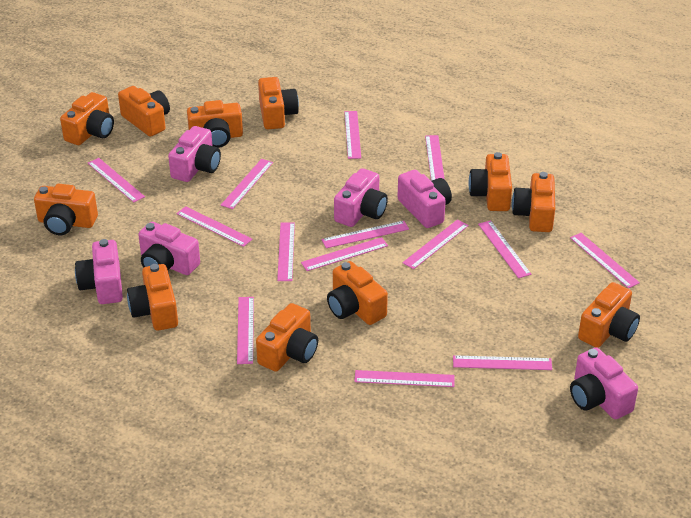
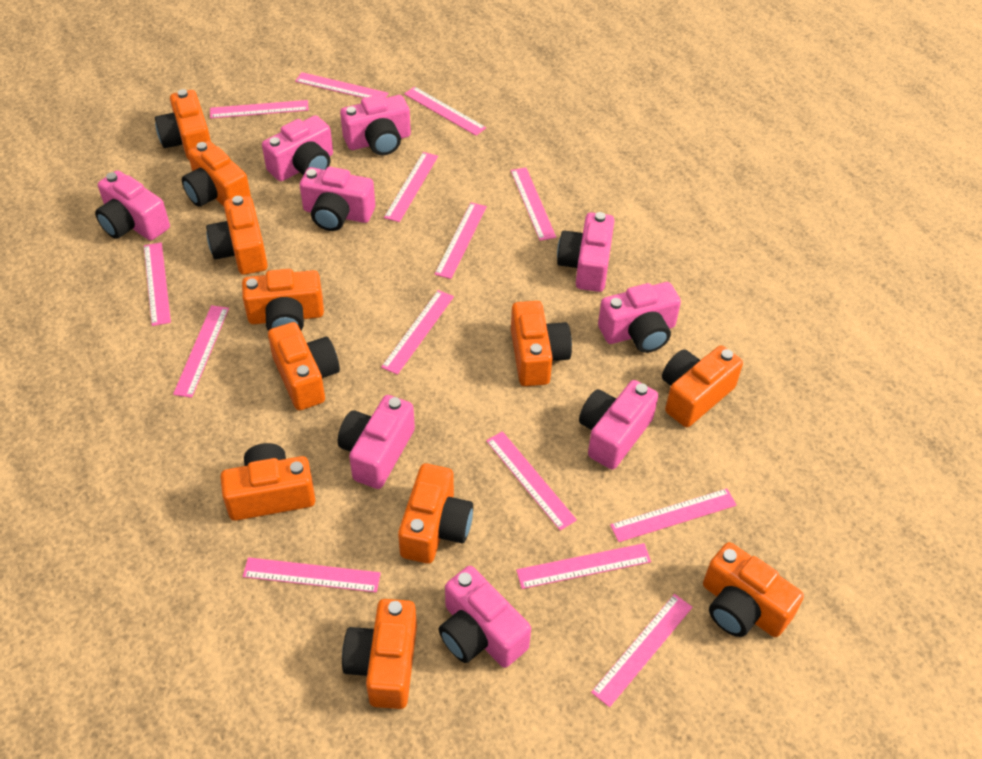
pink camera: 6 -> 9

